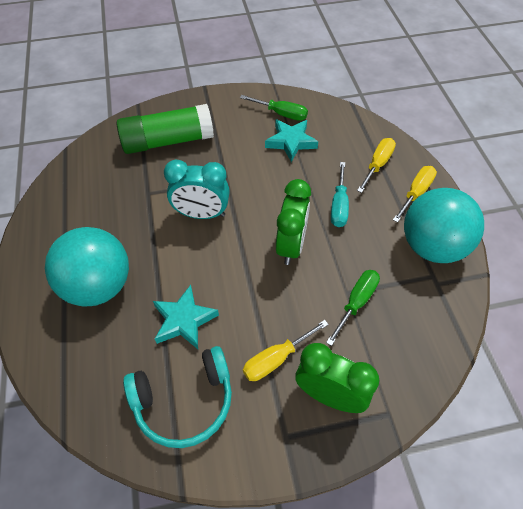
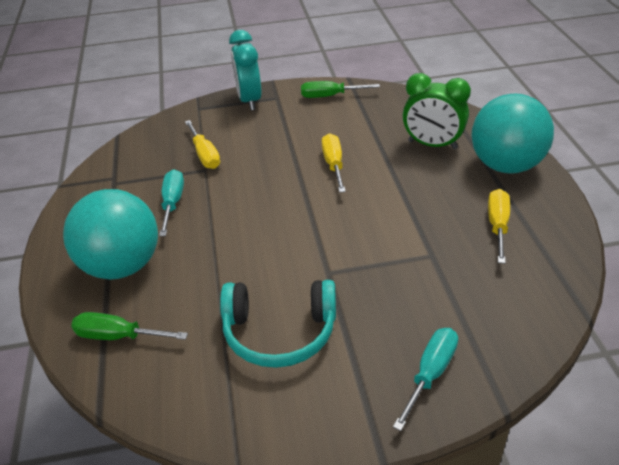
green clock: 2 -> 1
green glue stick: 1 -> 0
turquoise screwdriver: 1 -> 2
turquoise star: 2 -> 0

